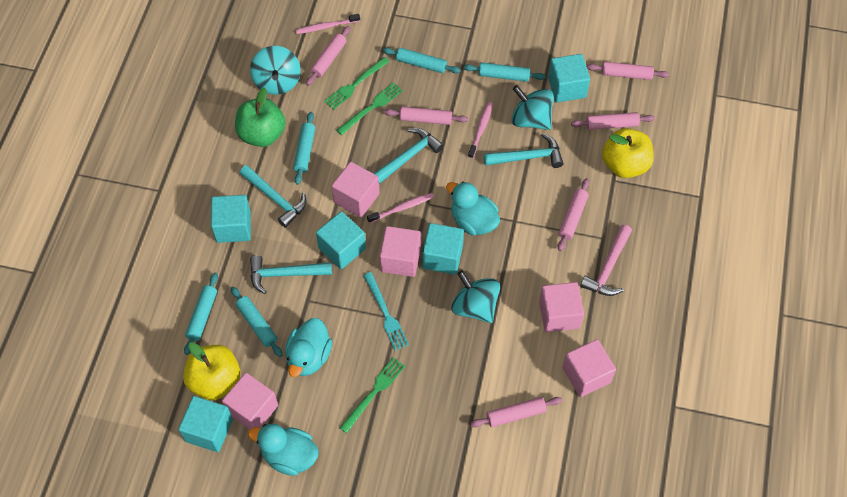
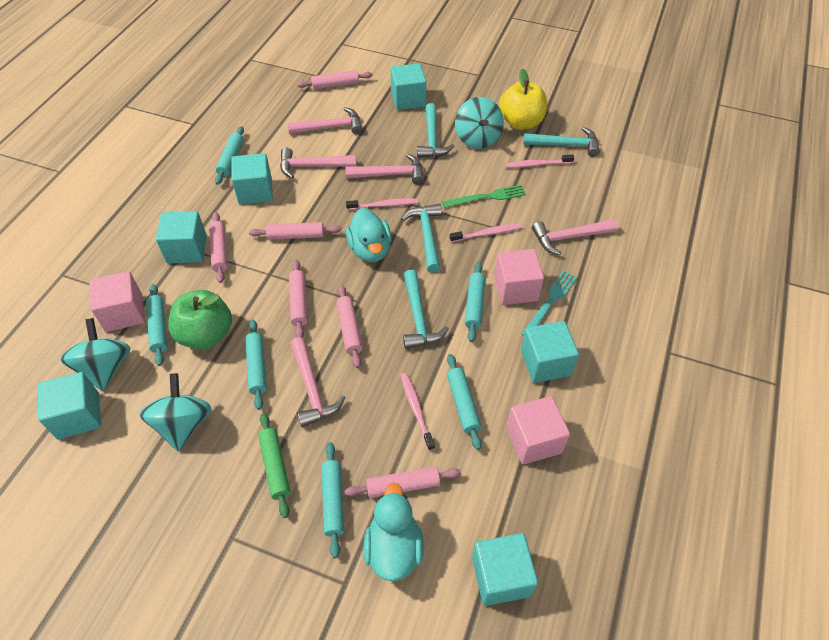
green fork: 3 -> 1
green rolling pin: 0 -> 1
pink cube: 5 -> 3
pink hammer: 1 -> 5
pink toothbrush: 3 -> 4
turquoise cube: 5 -> 6
turquoise duck: 3 -> 2
turquoise rolling pin: 5 -> 6
yellow apple: 2 -> 1

